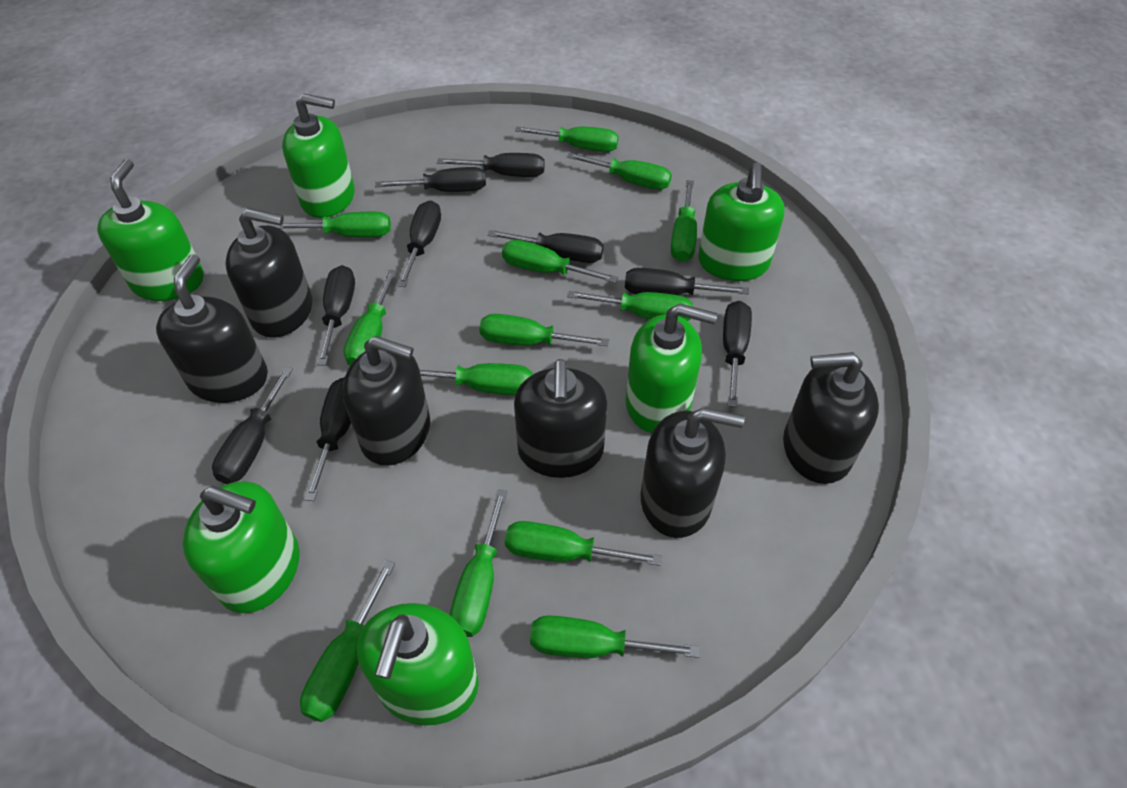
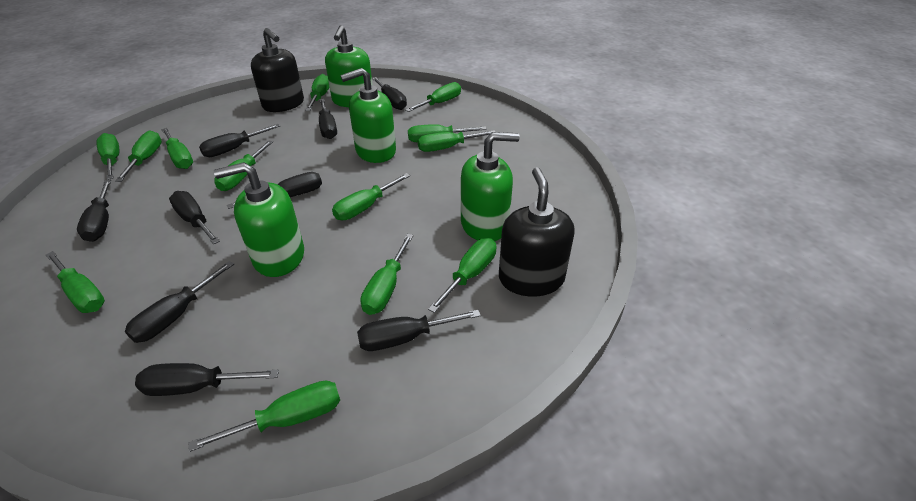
black soap dispenser: 6 -> 2
green soap dispenser: 6 -> 4

